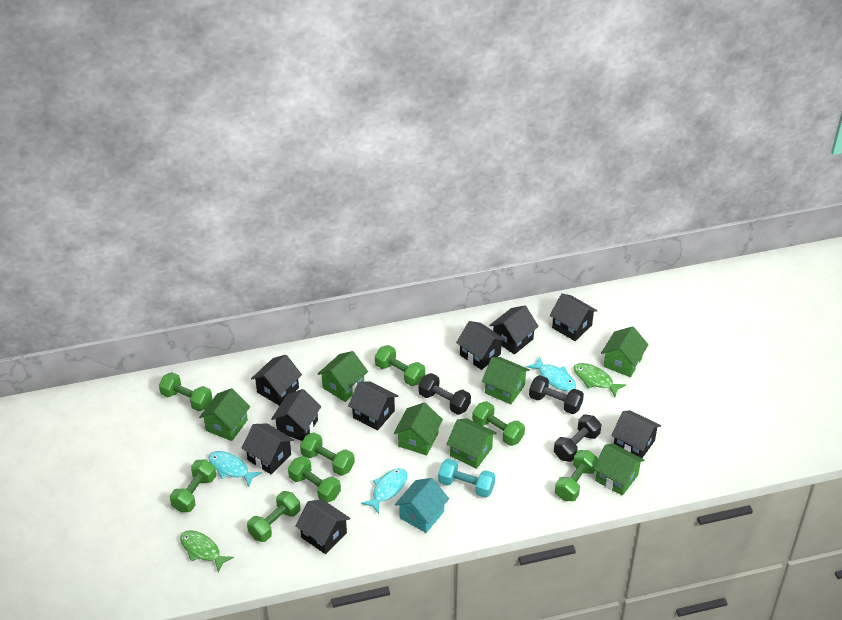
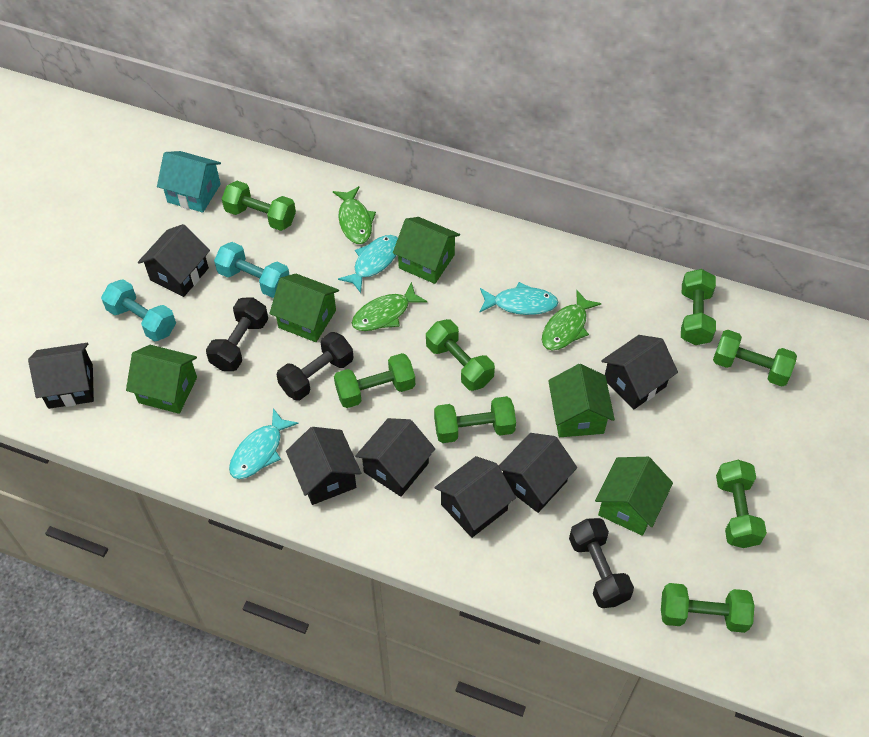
black house: 9 -> 7
green fish: 2 -> 3
green house: 7 -> 5
turquoise dumbbell: 1 -> 2

